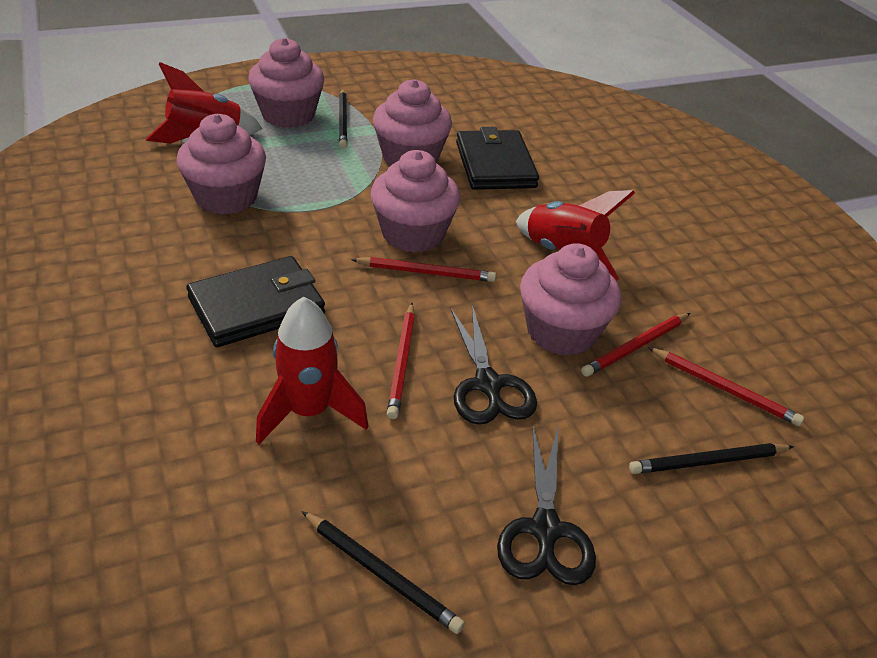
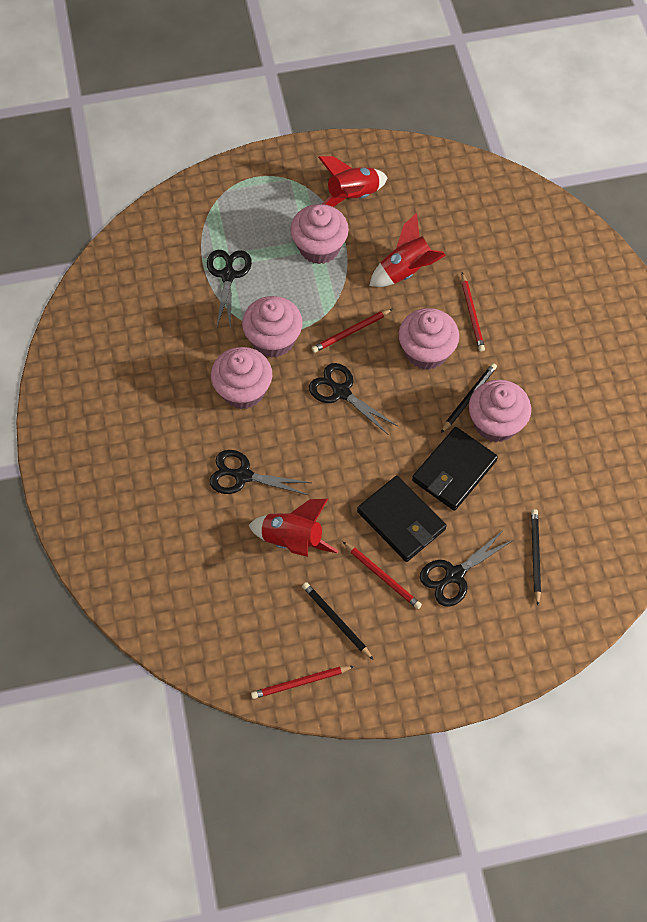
black scissors: 2 -> 4

